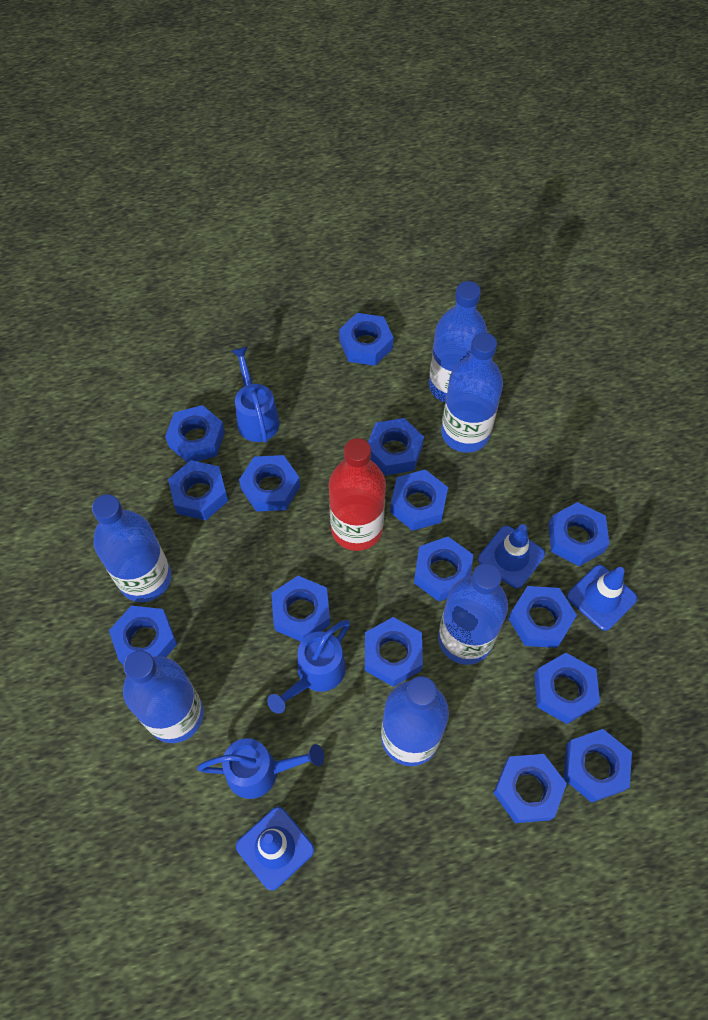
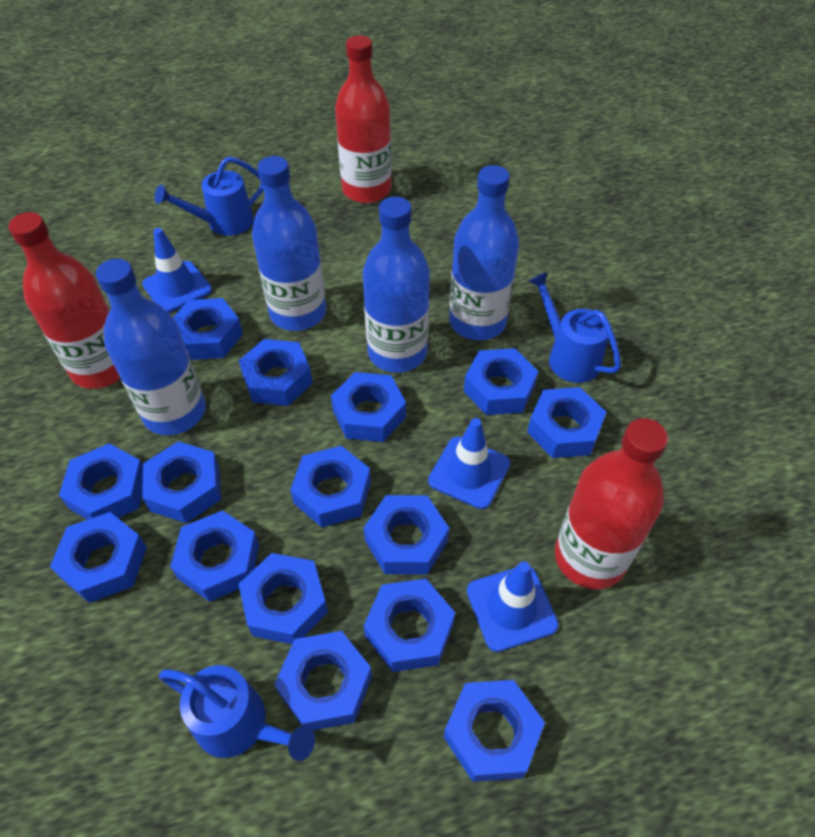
blue bottle: 6 -> 4
red bottle: 1 -> 3

